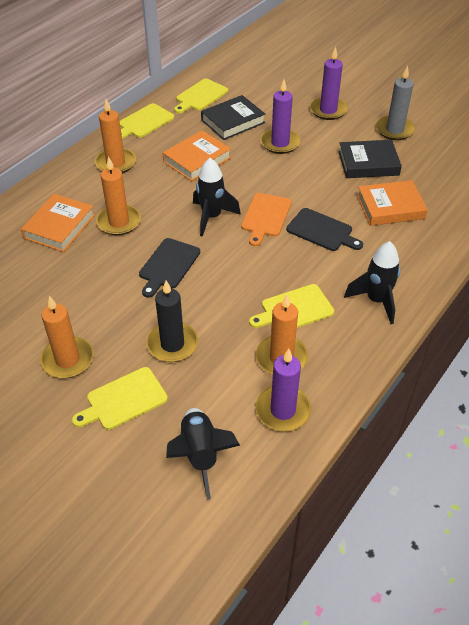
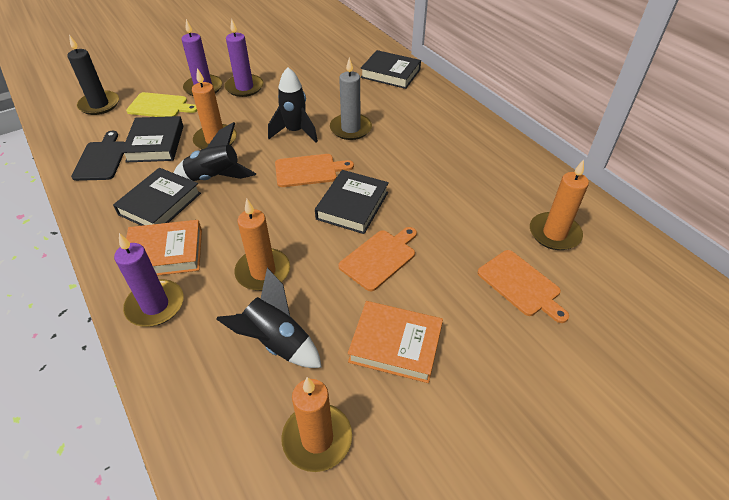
black book: 2 -> 4
black cutting board: 2 -> 1
orange book: 3 -> 2
orange cutting board: 1 -> 3
yellow cutting board: 4 -> 1

